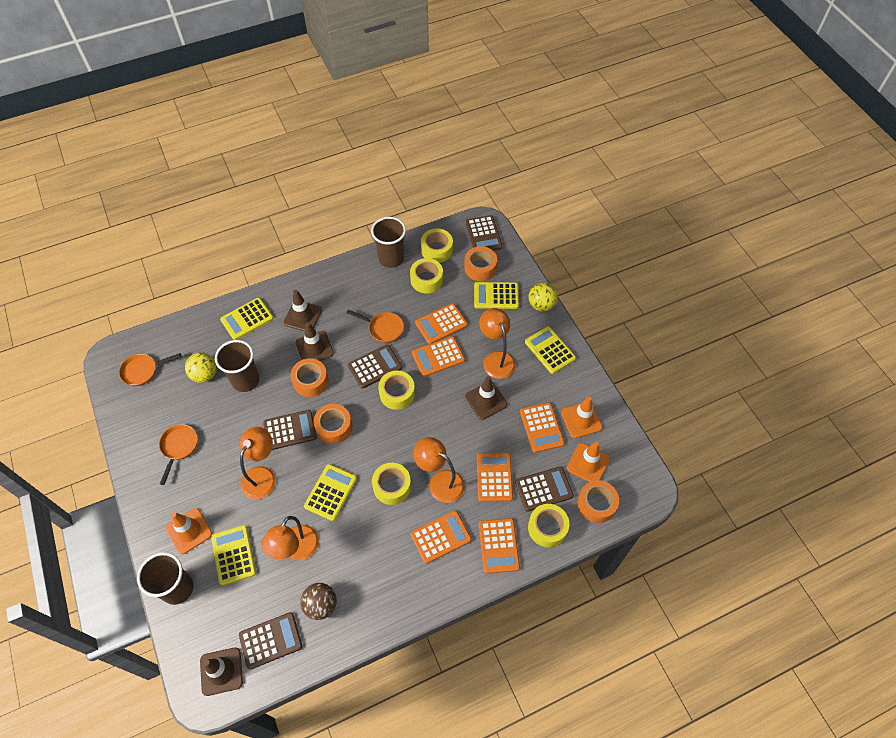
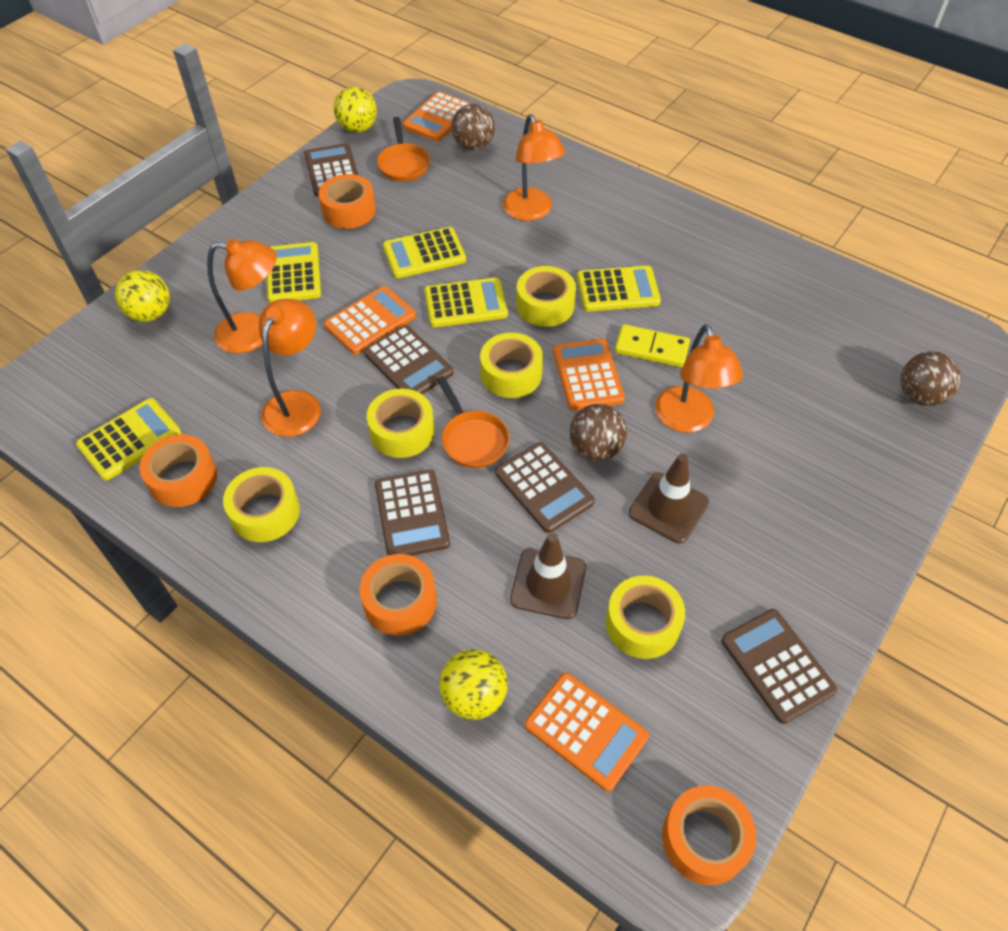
brown ball: 1 -> 3
brown cup: 3 -> 0
brown traffic cone: 4 -> 2
orange calculator: 6 -> 4
orange pan: 3 -> 2
orange traffic cone: 3 -> 0
yellow ball: 2 -> 3
yellow domino: 0 -> 1

